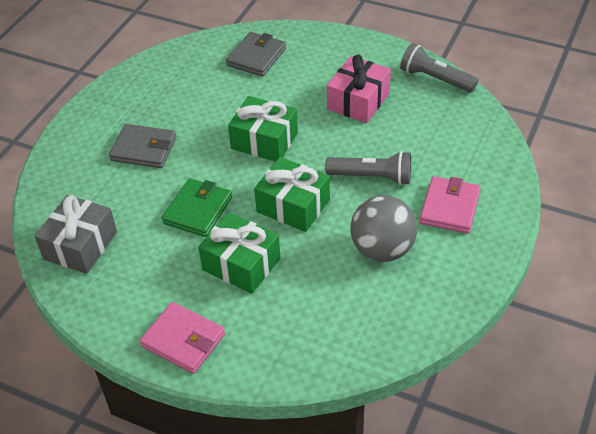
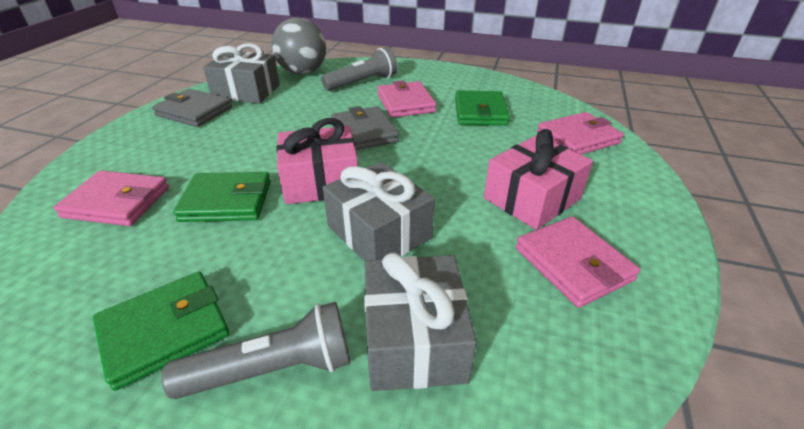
green gift: 3 -> 0
green wallet: 1 -> 3
grey gift: 1 -> 3
pink gift: 1 -> 2
pink wallet: 2 -> 4

